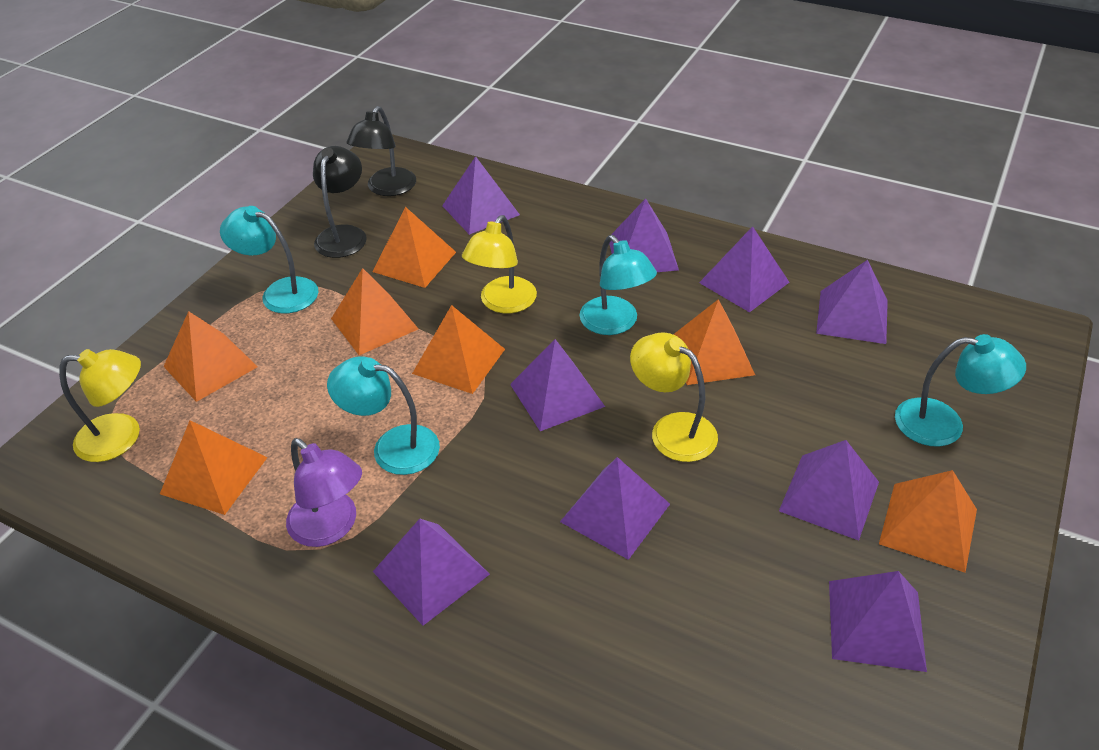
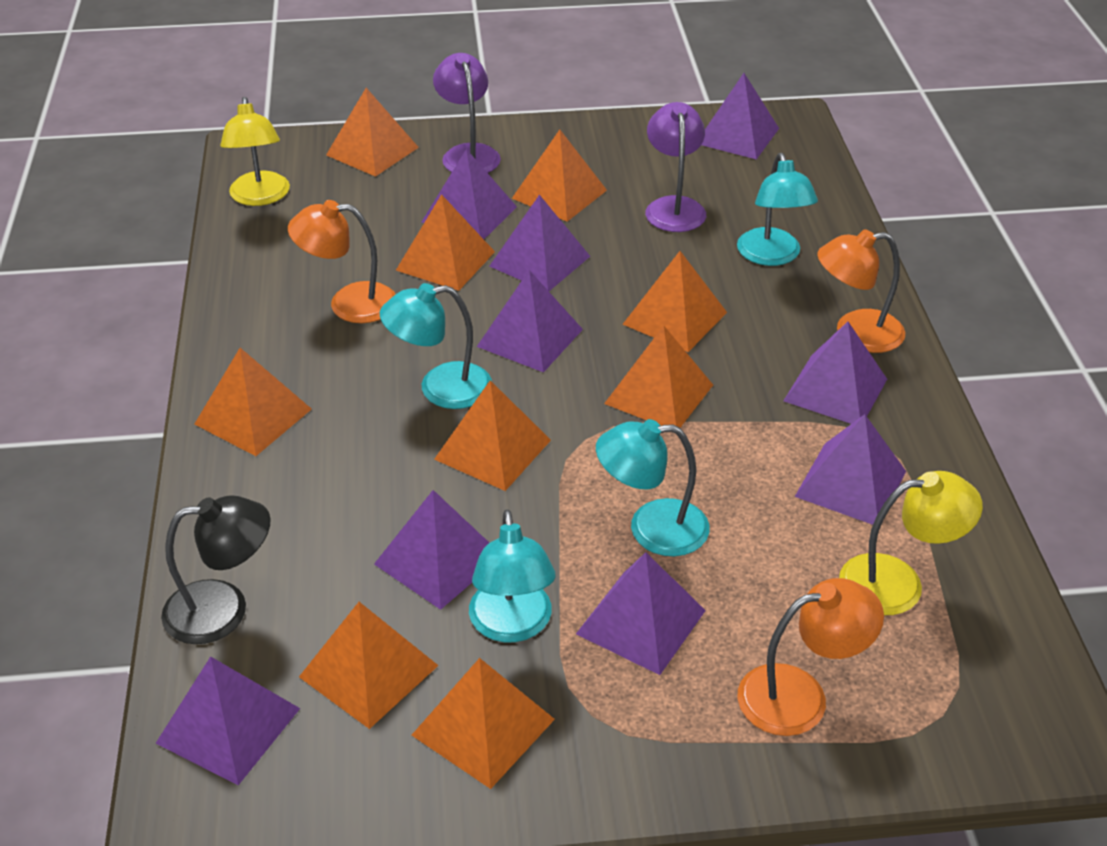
black lamp: 2 -> 1
orange lamp: 0 -> 3
orange pyramid: 7 -> 9
purple lamp: 1 -> 2
yellow lamp: 3 -> 2

